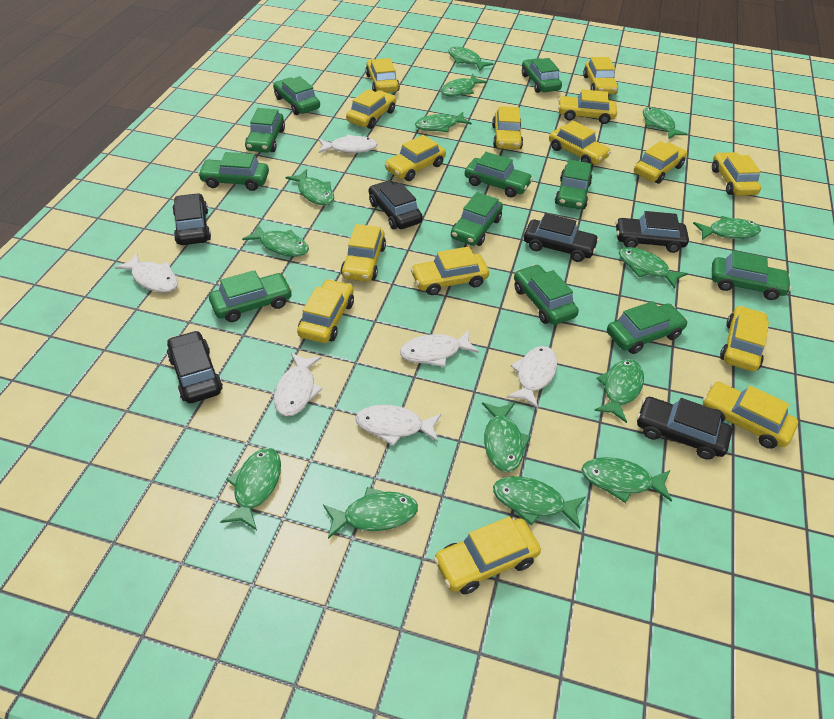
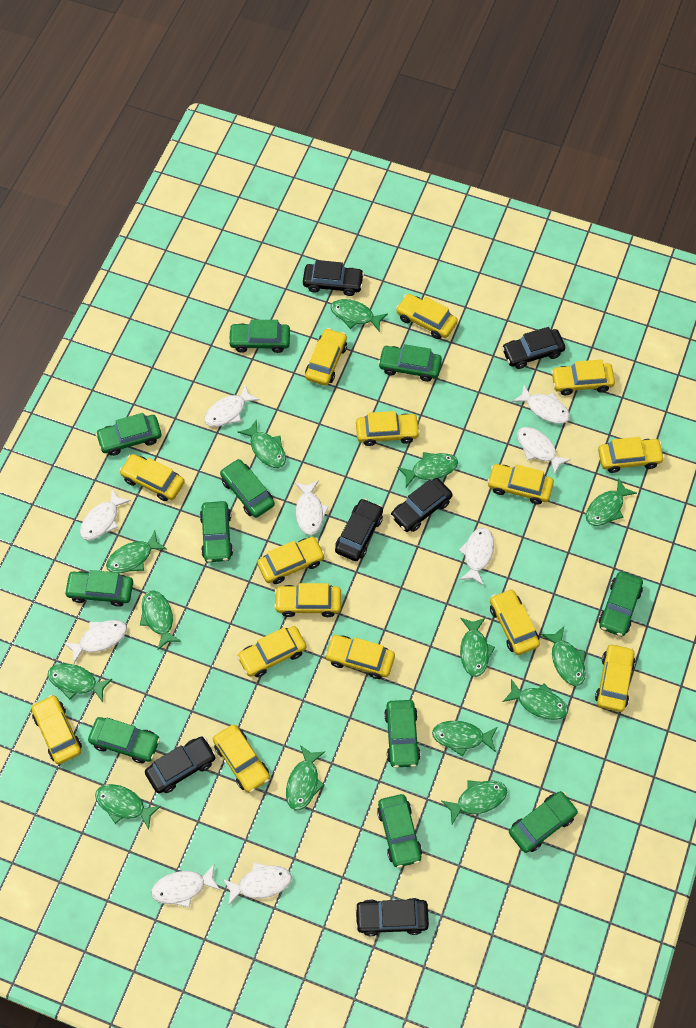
white fish: 6 -> 9

